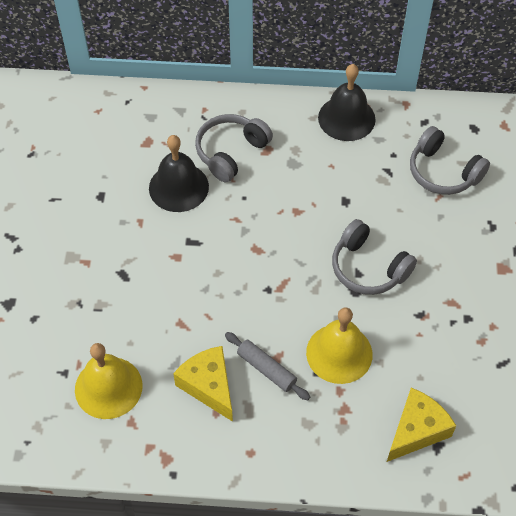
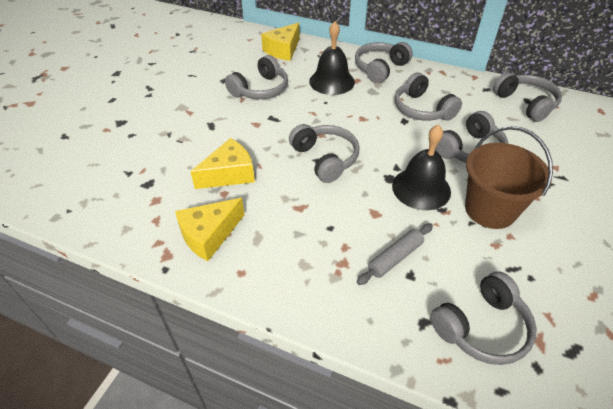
brown bucket: 0 -> 1
grey headphones: 3 -> 7
yellow bell: 2 -> 0
yellow cheese: 2 -> 3

